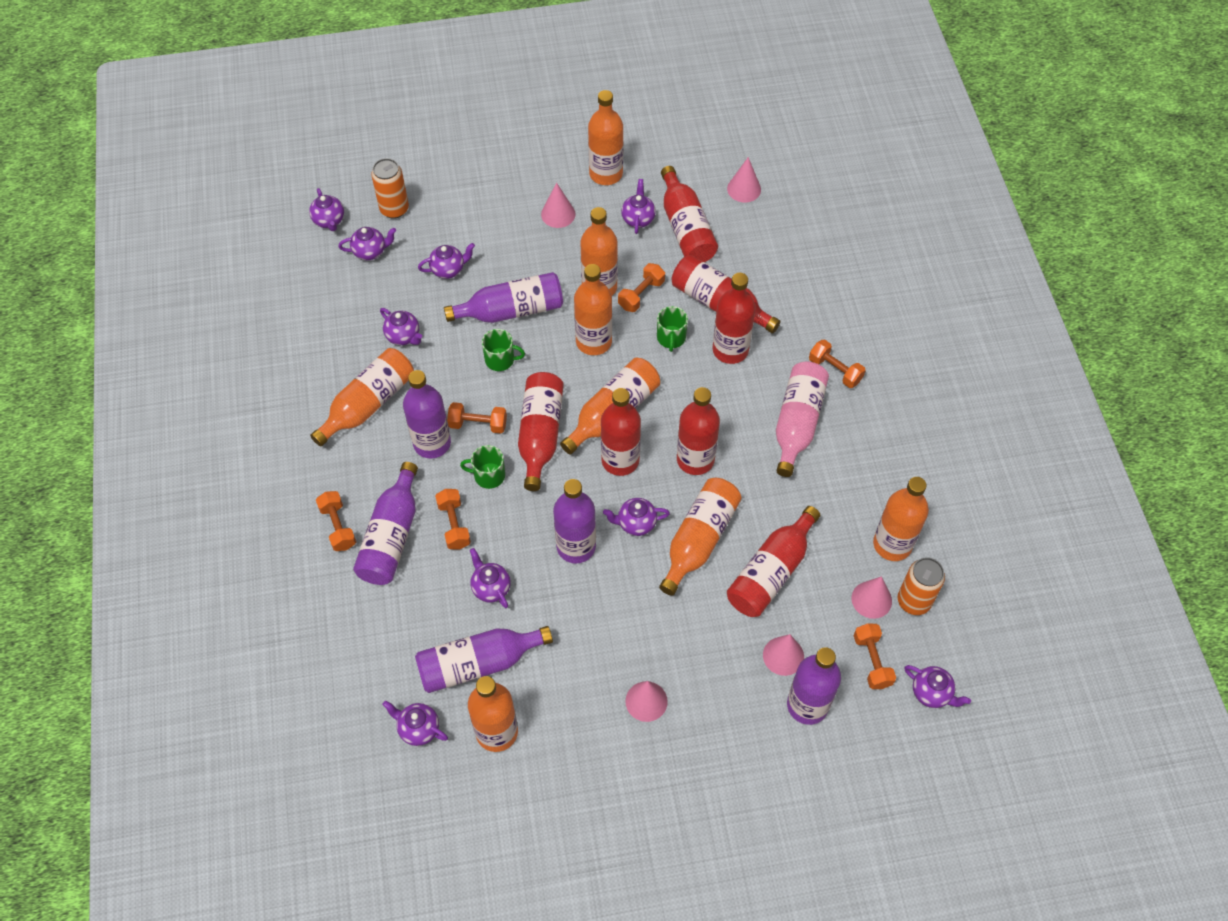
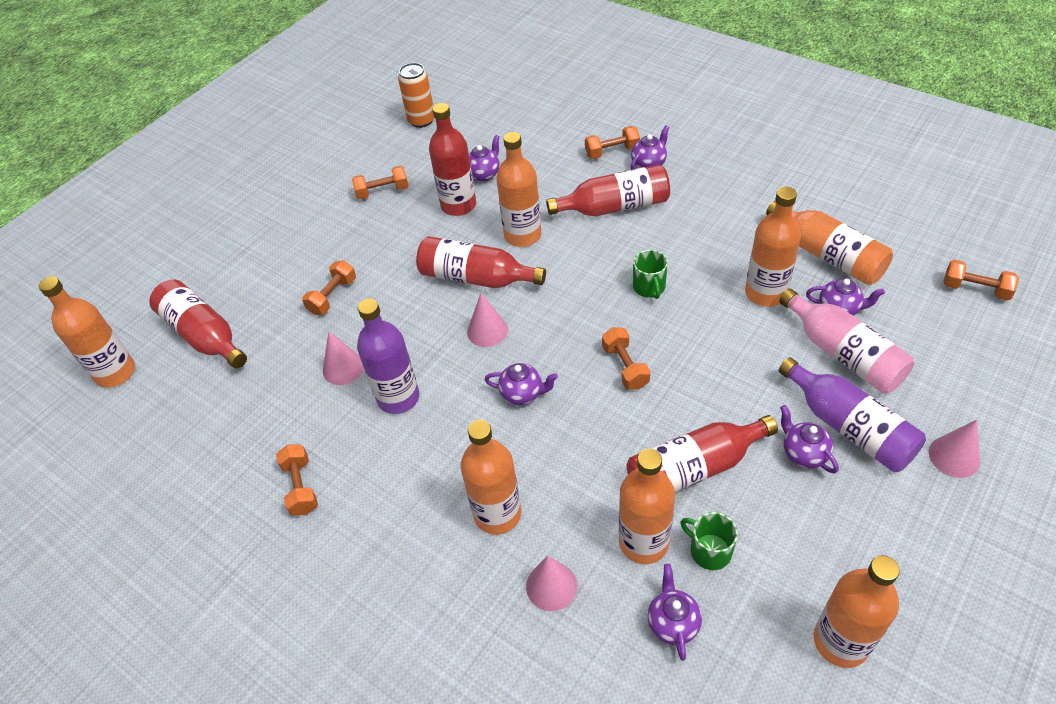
green mug: 3 -> 2
orange bottle: 8 -> 7
orange can: 2 -> 1
pink cone: 5 -> 4
purple bottle: 6 -> 2
purple teapot: 9 -> 6
red bottle: 7 -> 5

